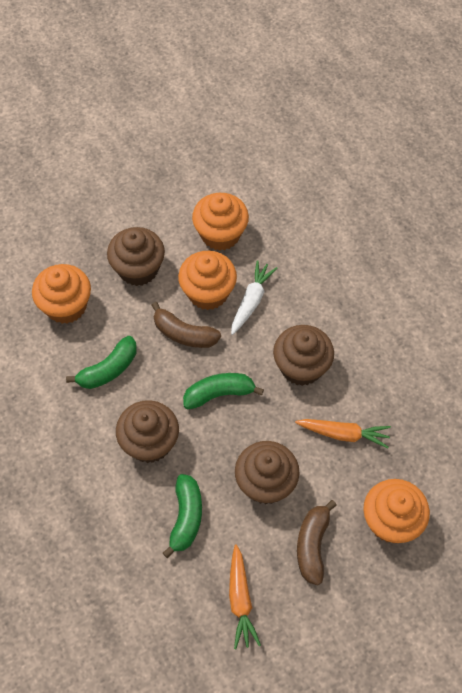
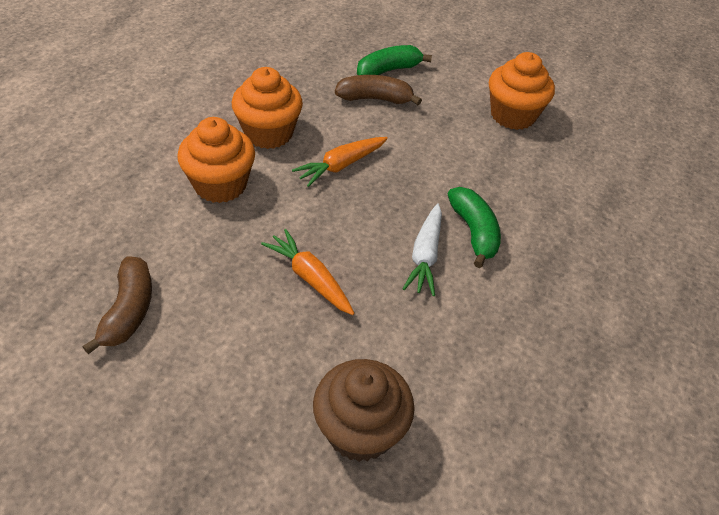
brown cupcake: 4 -> 1
green banana: 3 -> 2
orange cupcake: 4 -> 3

